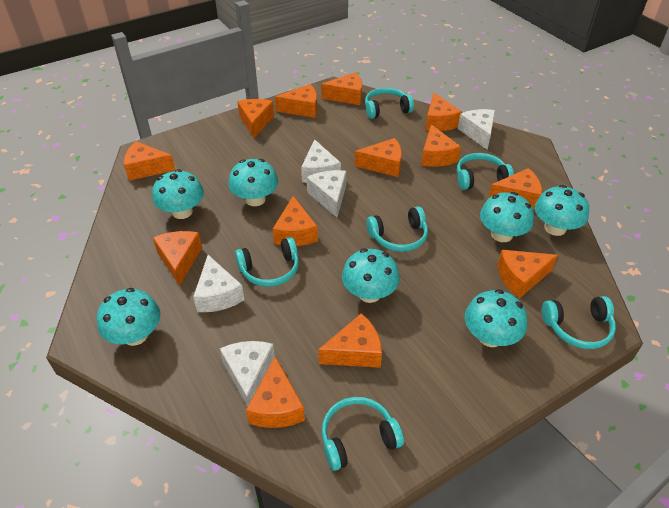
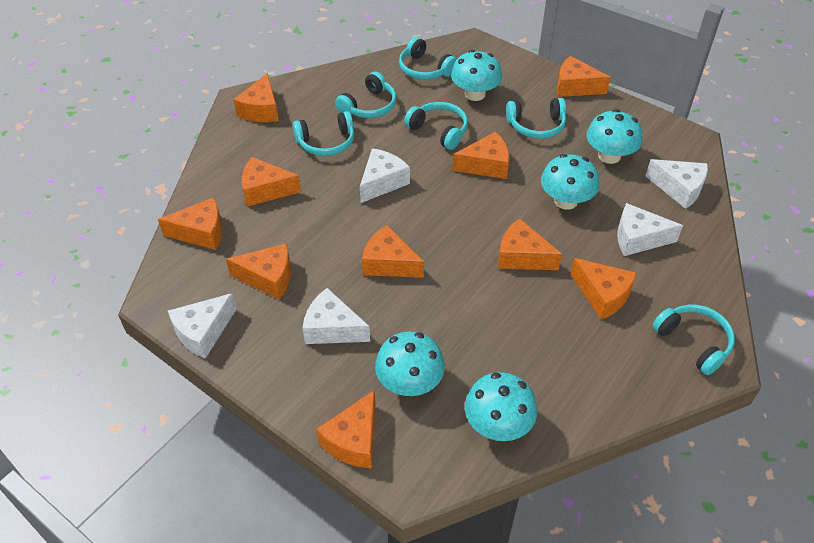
orange cheese: 13 -> 10
turquoise mushroom: 7 -> 5

